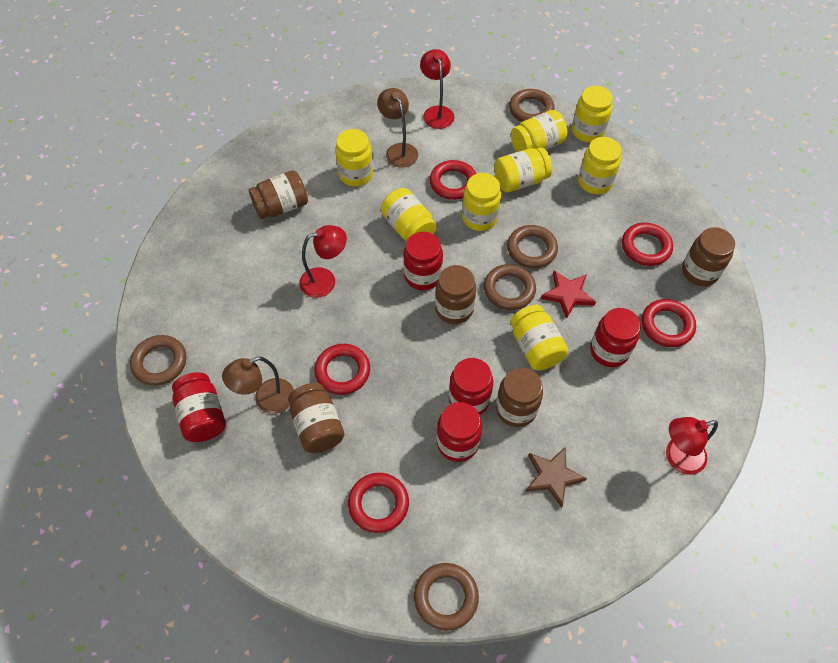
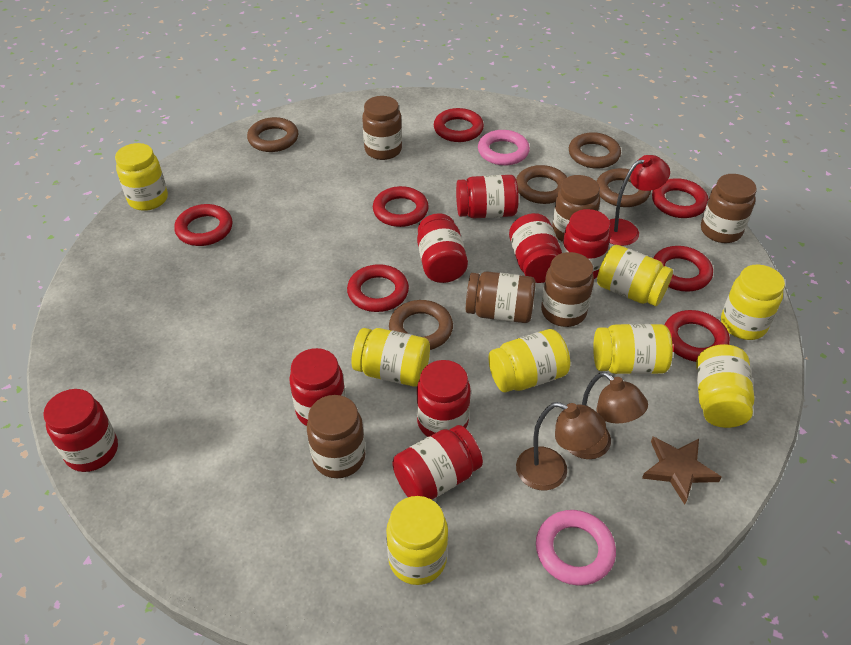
brown jar: 5 -> 6
pink ring: 0 -> 2
red jar: 5 -> 8
red lamp: 3 -> 1
red ring: 5 -> 7
red star: 1 -> 0

